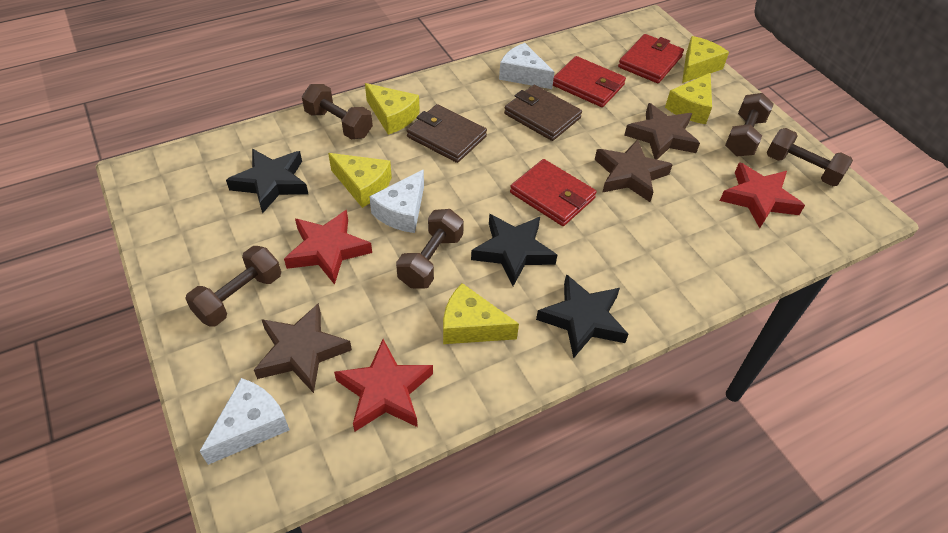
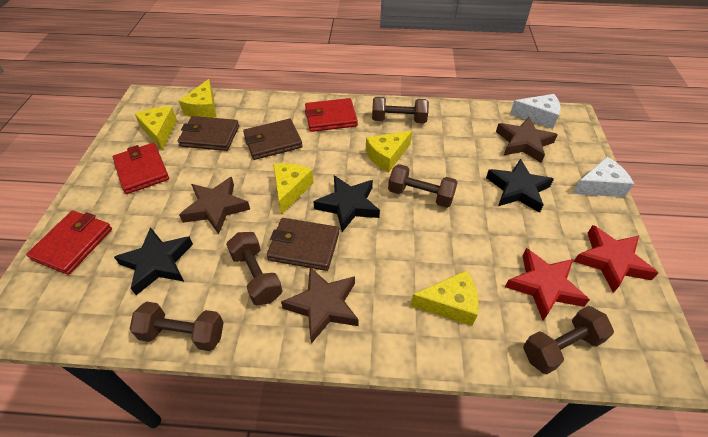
brown wallet: 2 -> 3
red star: 3 -> 2
white cheese: 3 -> 2

